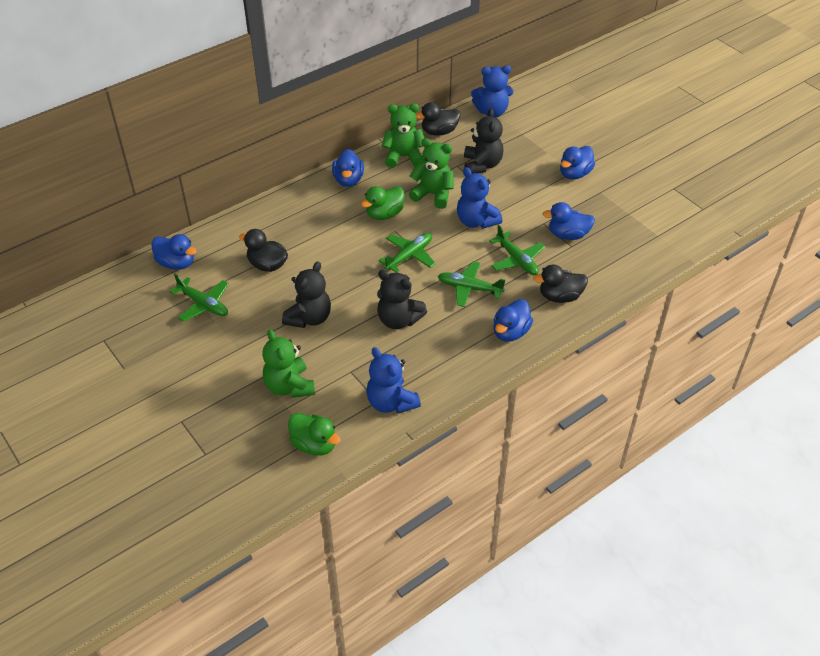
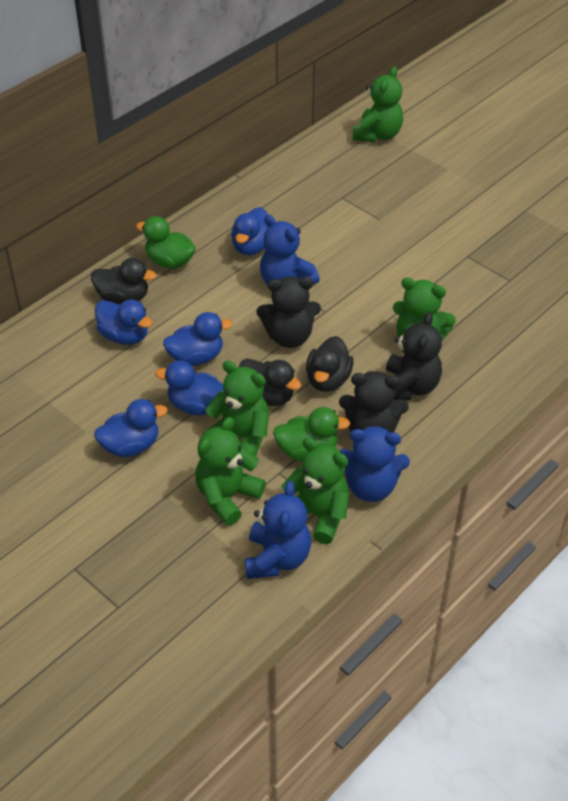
green plane: 4 -> 0
green teddy bear: 3 -> 5

